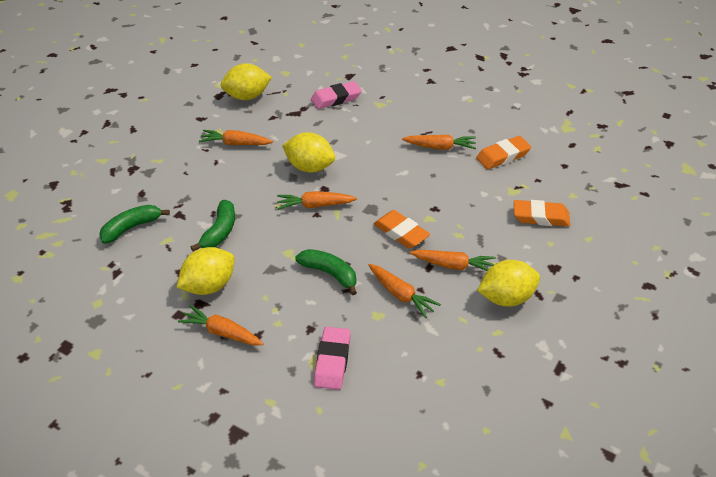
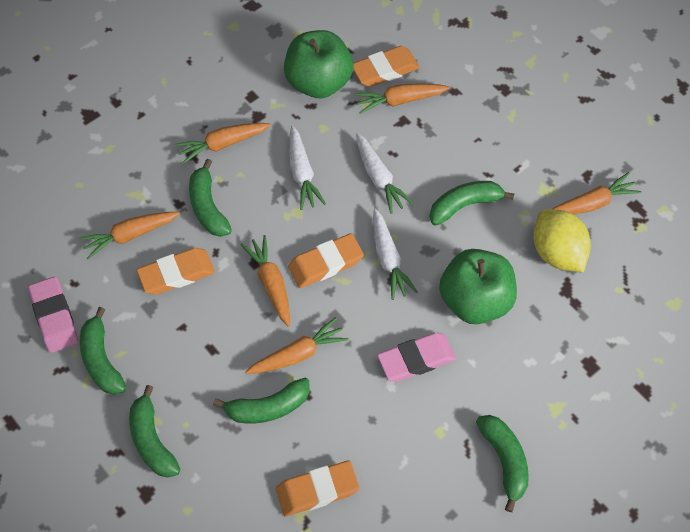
green apple: 0 -> 2
green banana: 3 -> 6
orange eraser: 3 -> 4
white carrot: 0 -> 3
yellow lemon: 4 -> 1

